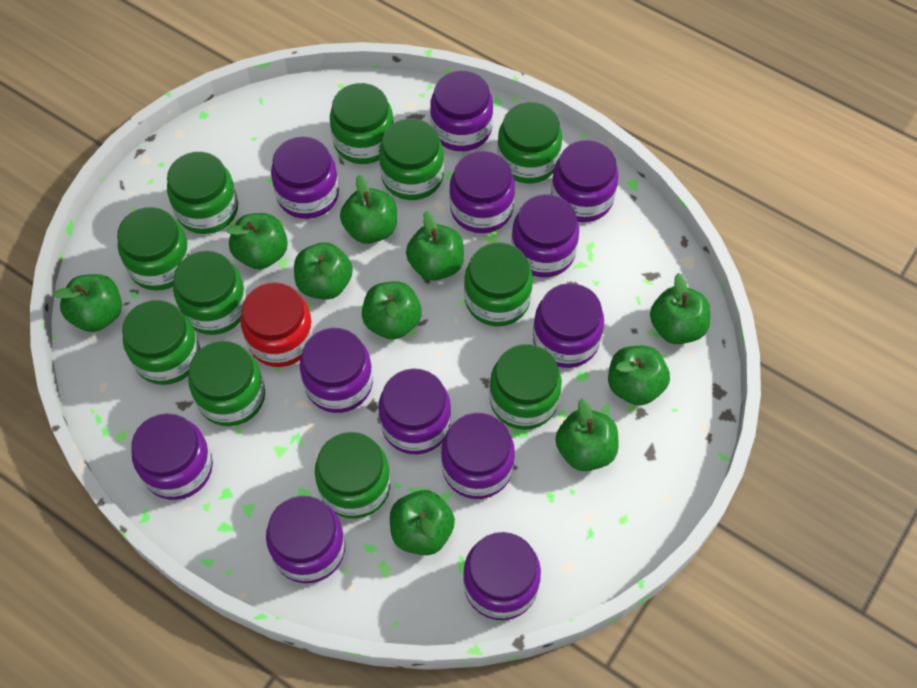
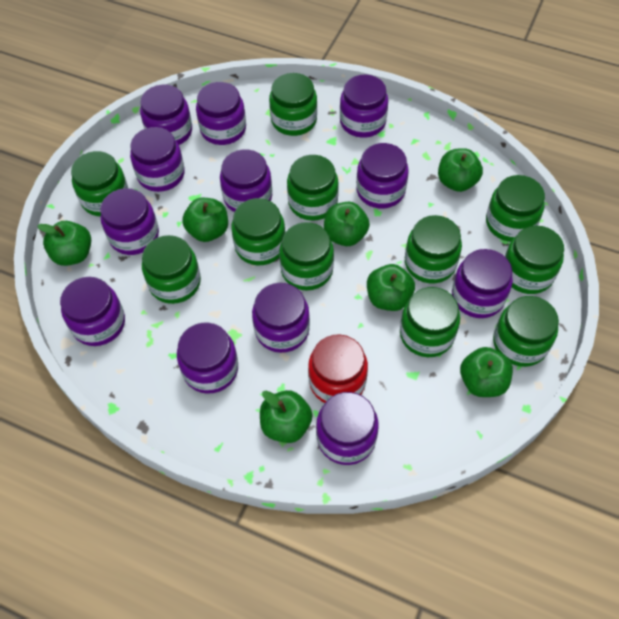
green apple: 10 -> 7

